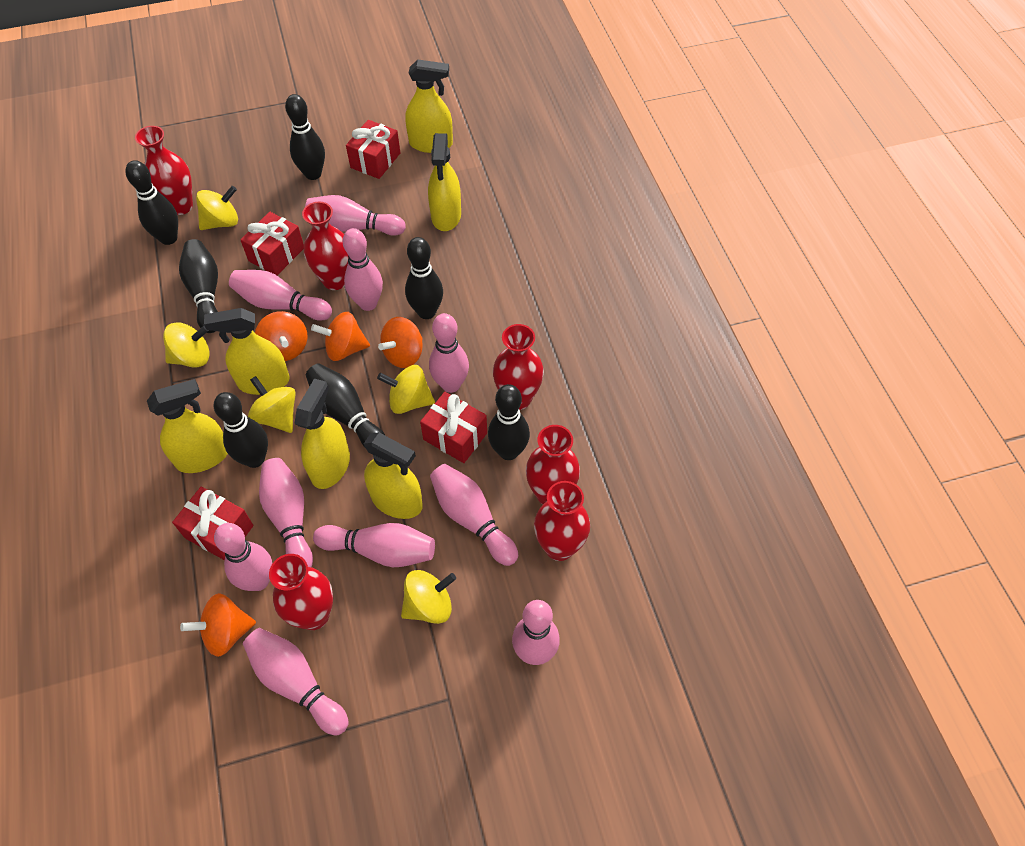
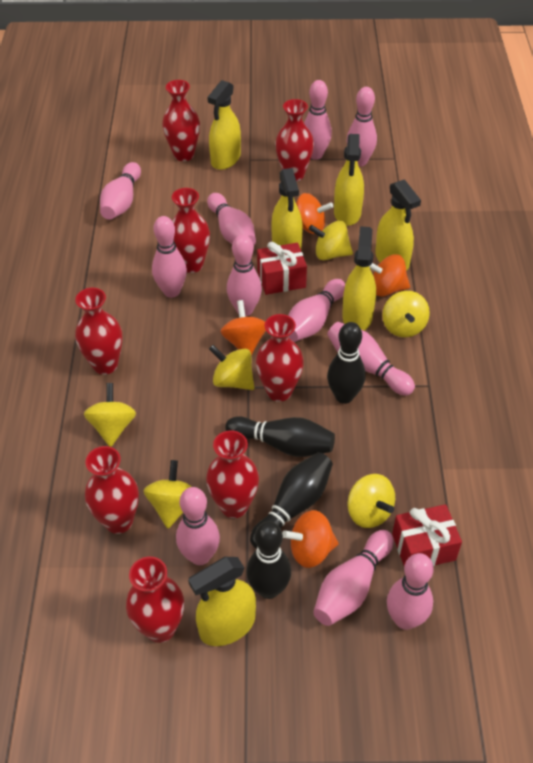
black bowling pin: 7 -> 4
pink bowling pin: 10 -> 11
red gift: 4 -> 2
red vase: 6 -> 8
yellow spinning top: 5 -> 6

